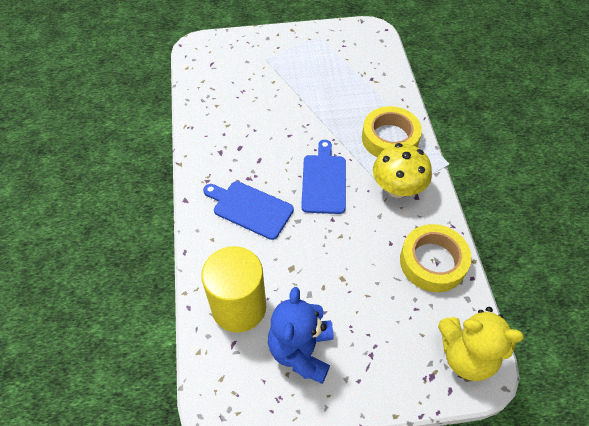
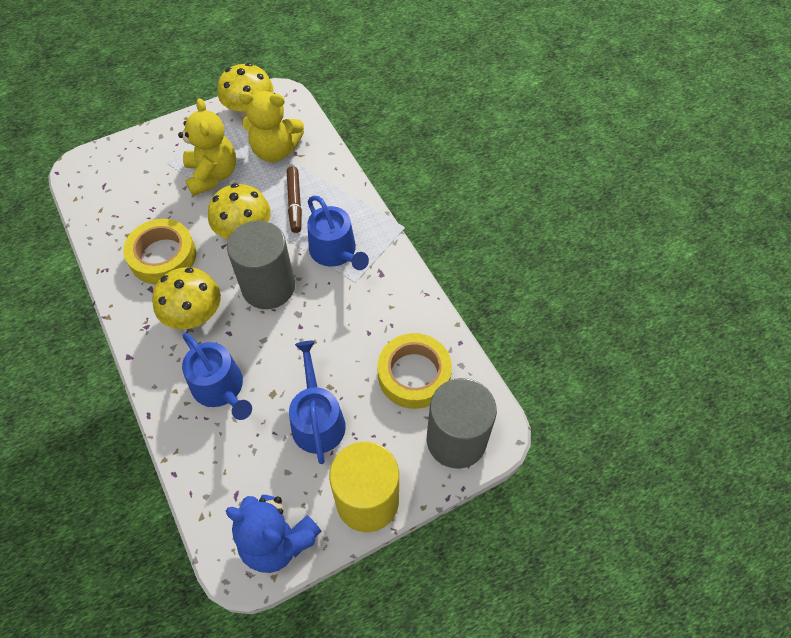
blue cutting board: 2 -> 0
blue watering can: 0 -> 3
brown marker: 0 -> 1
grey cylinder: 0 -> 2
yellow mushroom: 1 -> 3
yellow teddy bear: 1 -> 2

